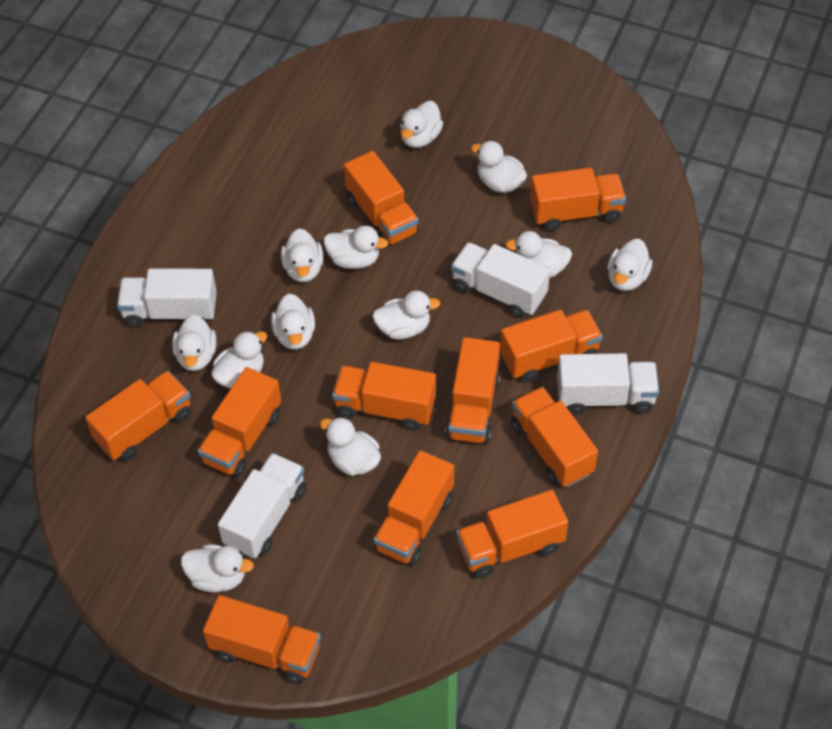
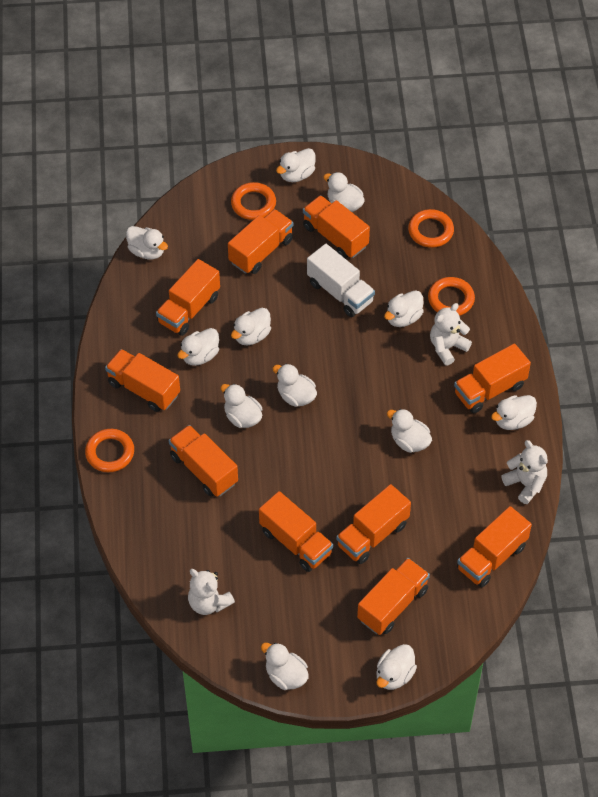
orange ring: 0 -> 4
orange truck: 11 -> 10
white teddy bear: 0 -> 3
white truck: 4 -> 1

